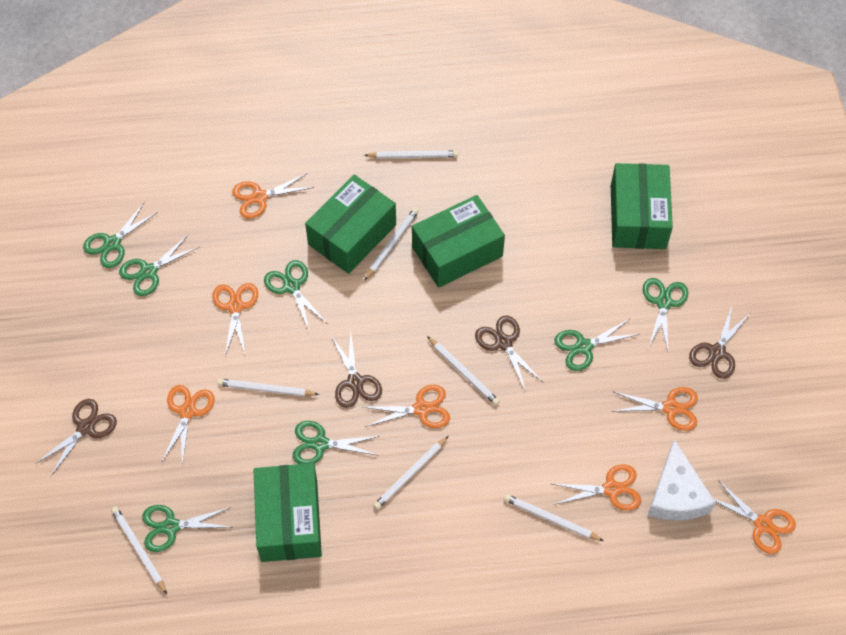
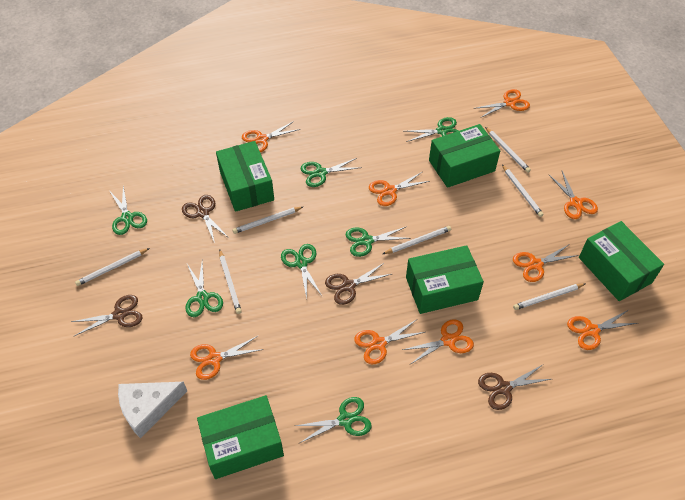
green box: 4 -> 5
orange scissors: 7 -> 9

